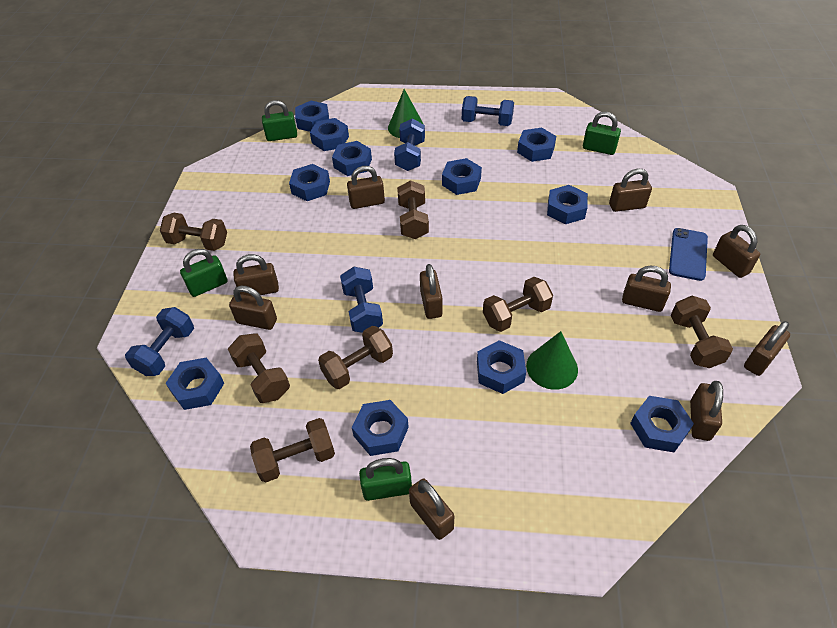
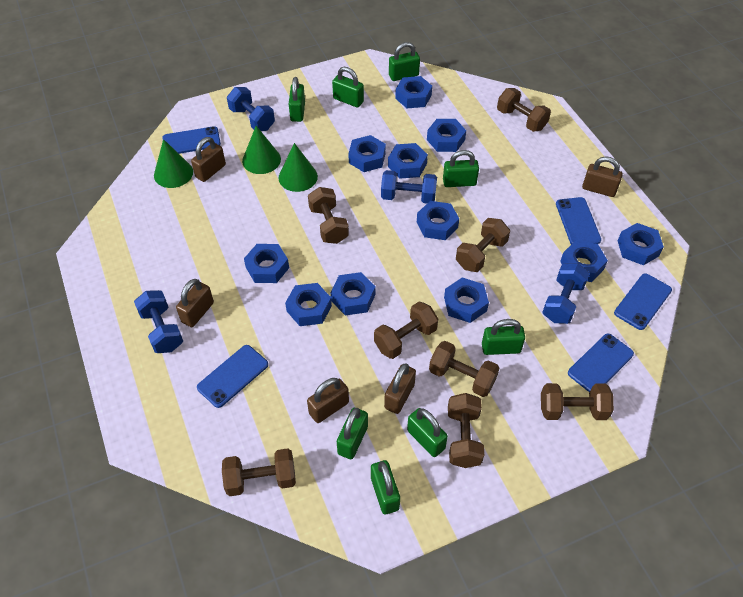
blue phone: 1 -> 5
brown dumbbell: 7 -> 8
brown padlock: 10 -> 5
green cone: 2 -> 3
green padlock: 4 -> 8

